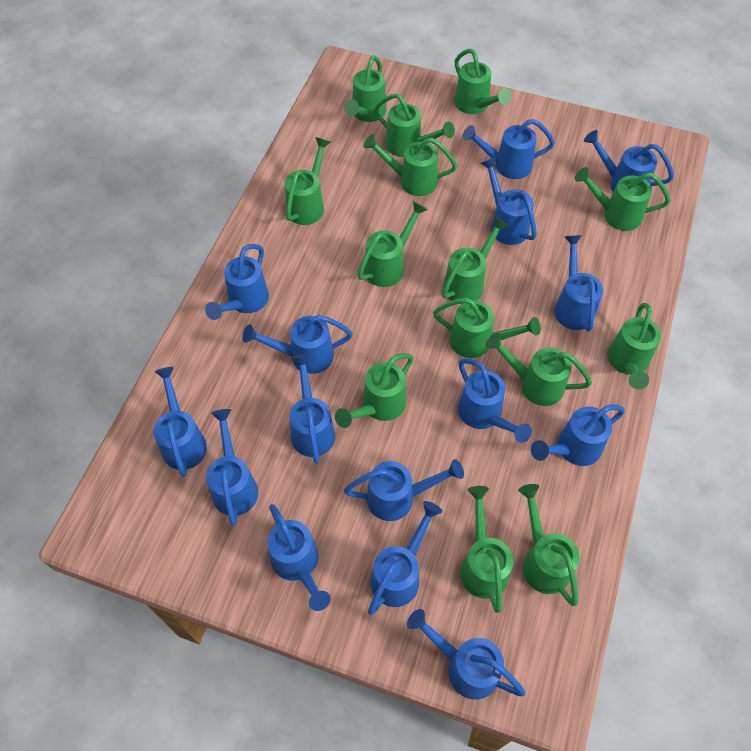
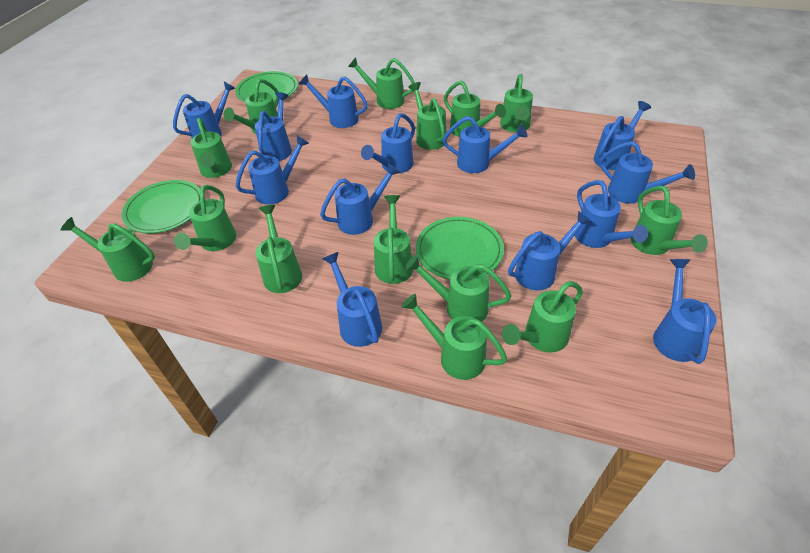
blue watering can: 15 -> 13
green plate: 0 -> 3

